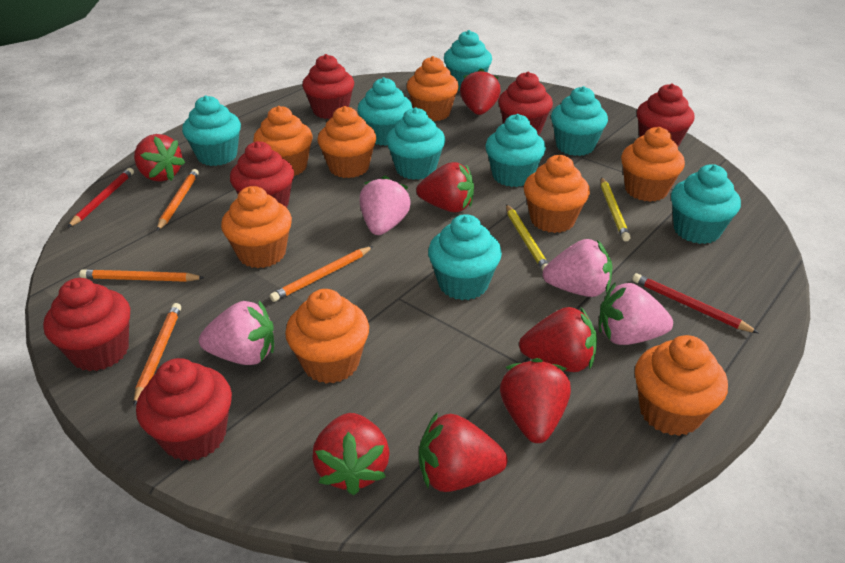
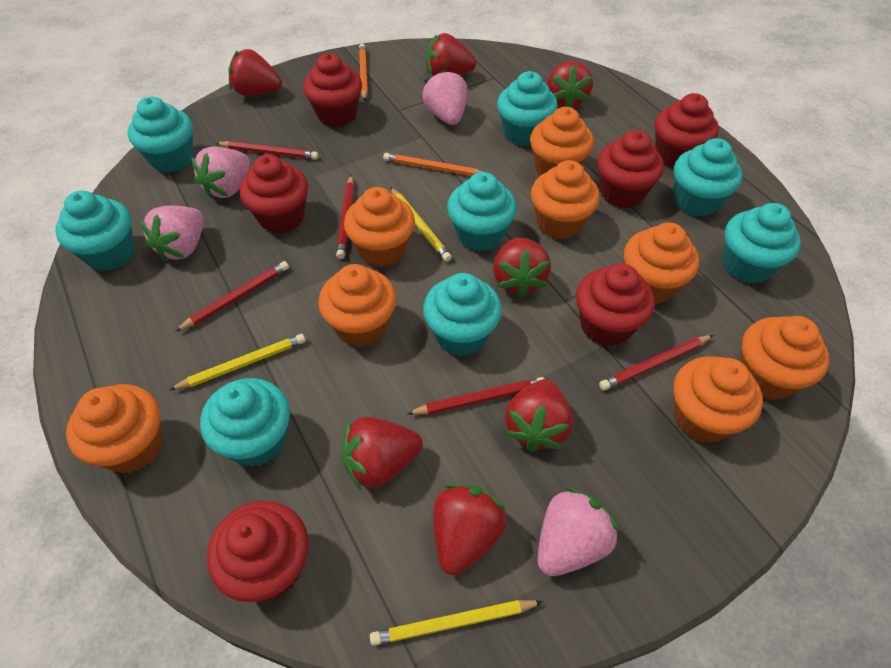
orange pencil: 4 -> 2
red pencil: 2 -> 5
yellow pencil: 2 -> 3

